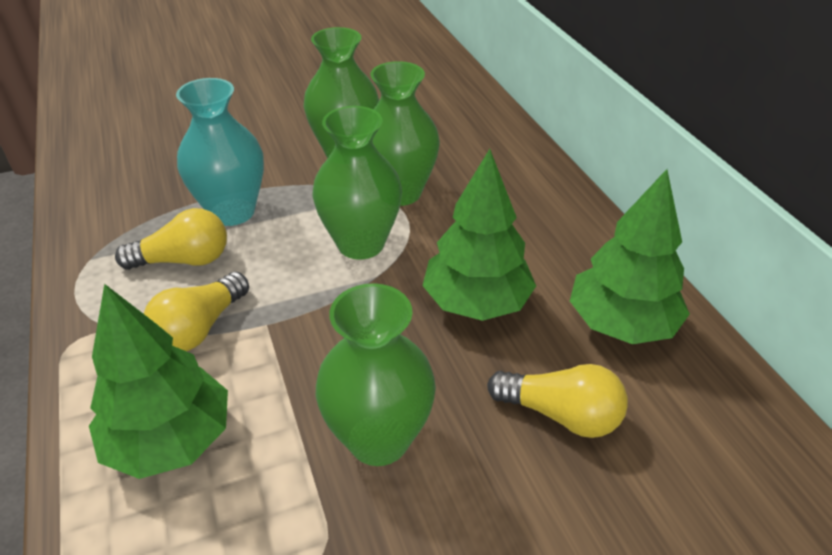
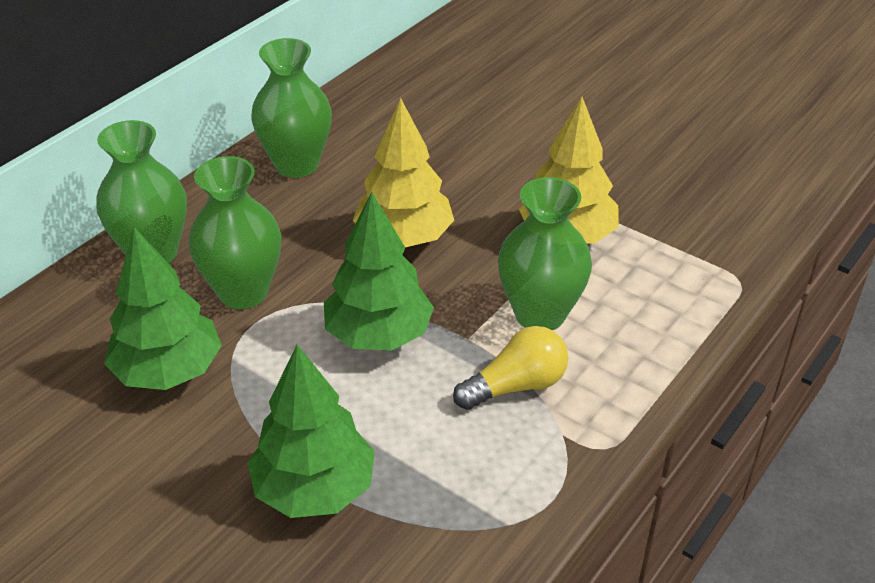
turquoise vase: 1 -> 0
yellow light bulb: 3 -> 1
yellow tree: 0 -> 2

